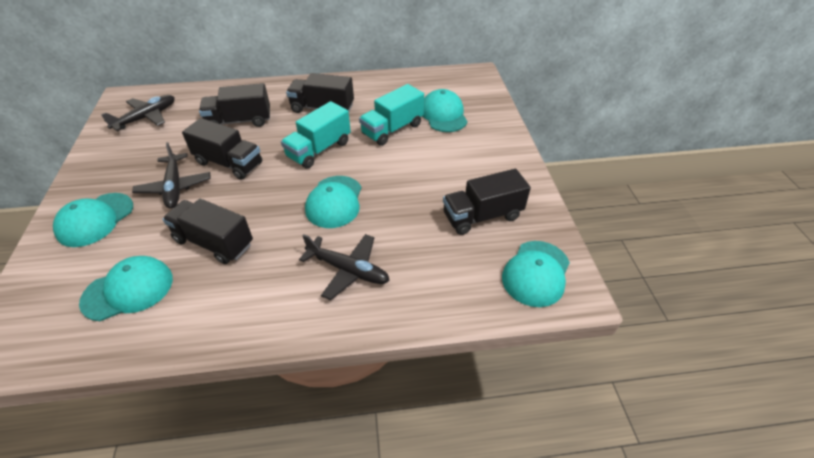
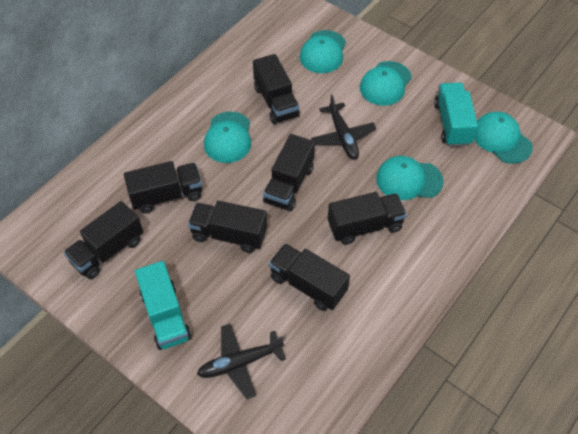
black plane: 3 -> 2
black truck: 5 -> 7

